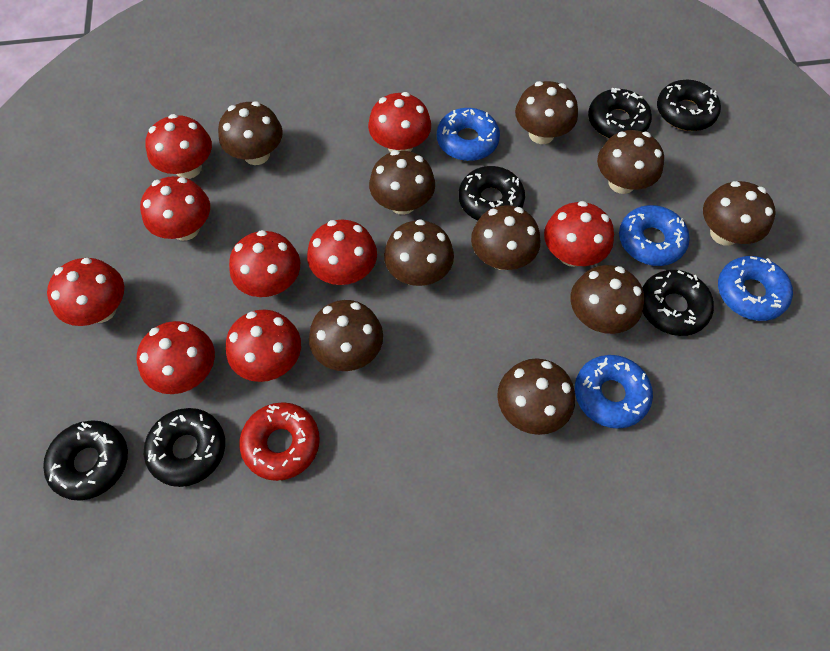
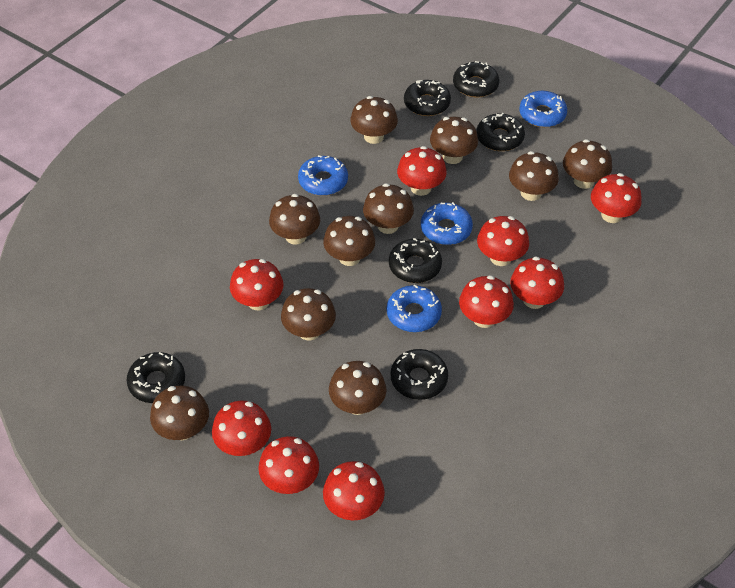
red donut: 1 -> 0

